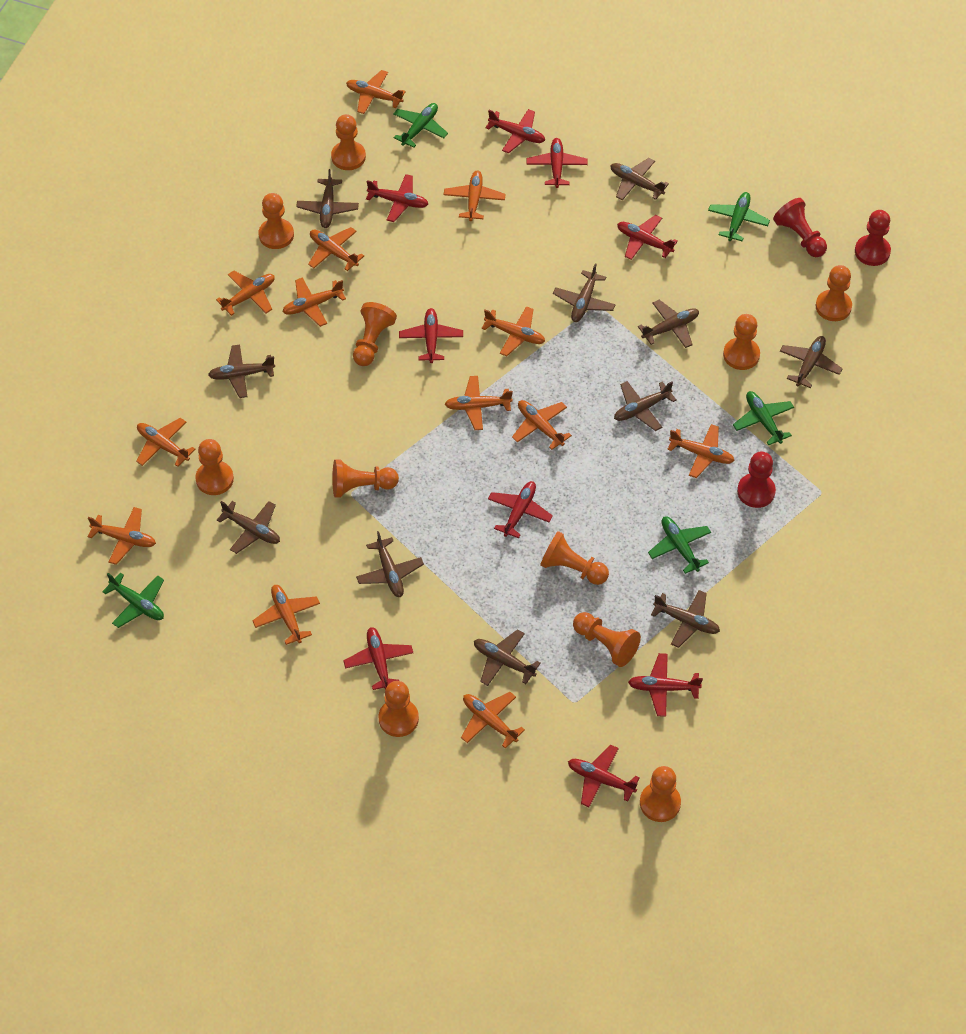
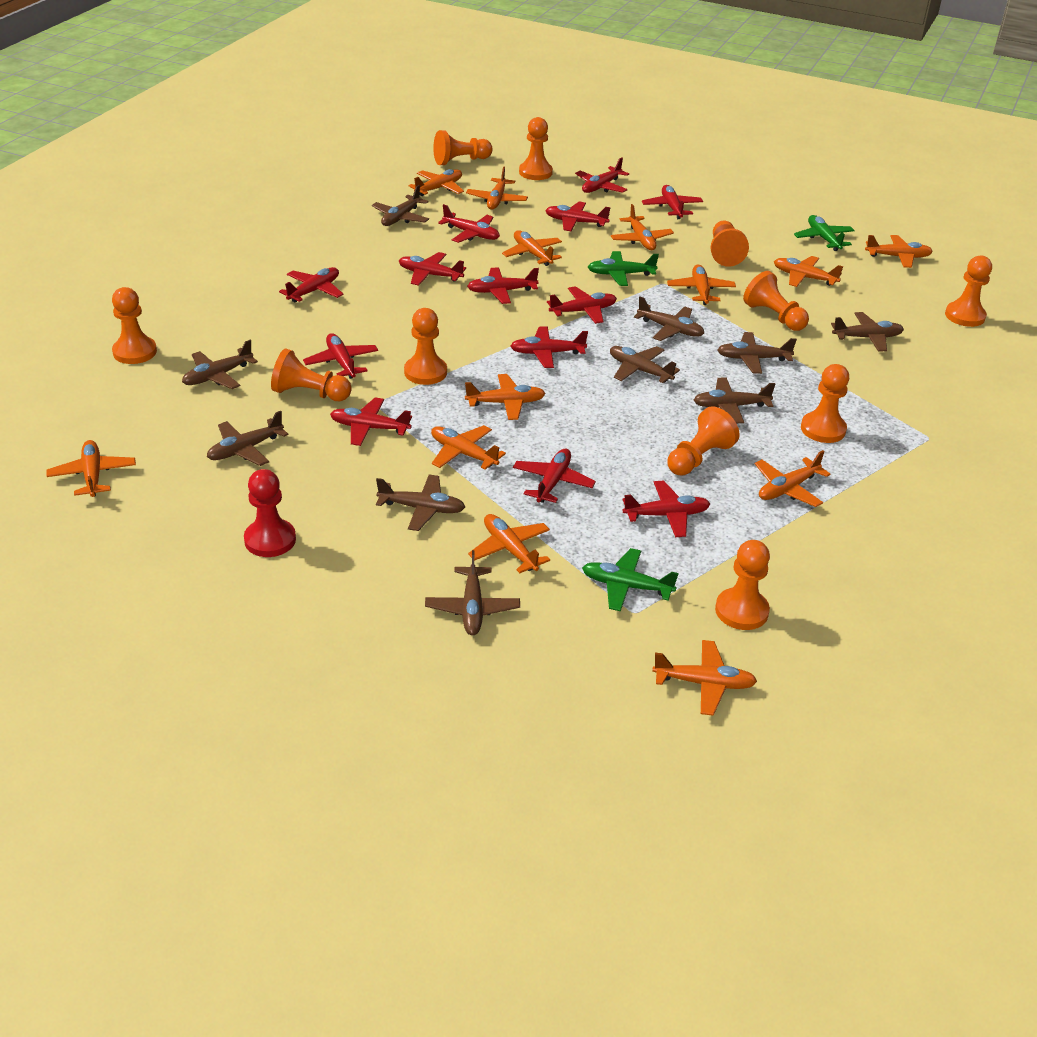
brown plane: 11 -> 10
green plane: 5 -> 3
red pawn: 3 -> 1
red plane: 9 -> 13

